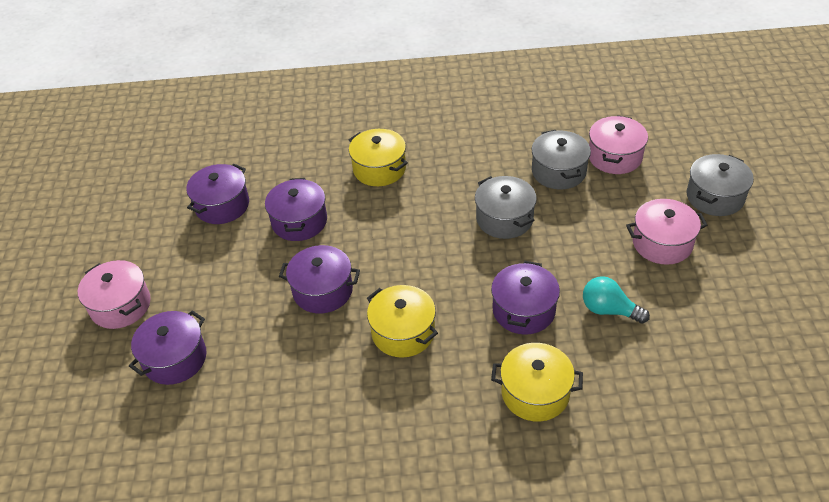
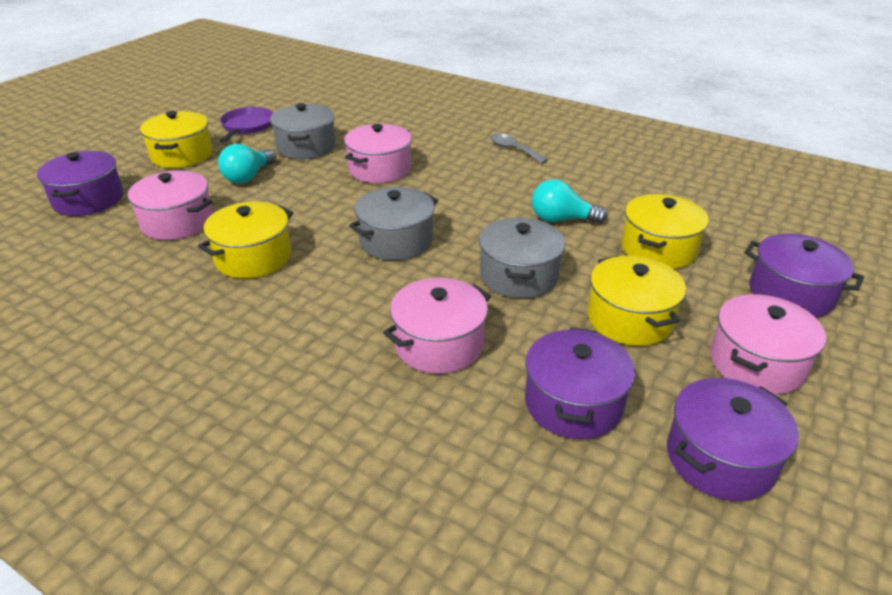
grey spoon: 0 -> 1
pink pot: 3 -> 4
purple pan: 0 -> 1
purple pot: 5 -> 4
turquoise light bulb: 1 -> 2
yellow pot: 3 -> 4

